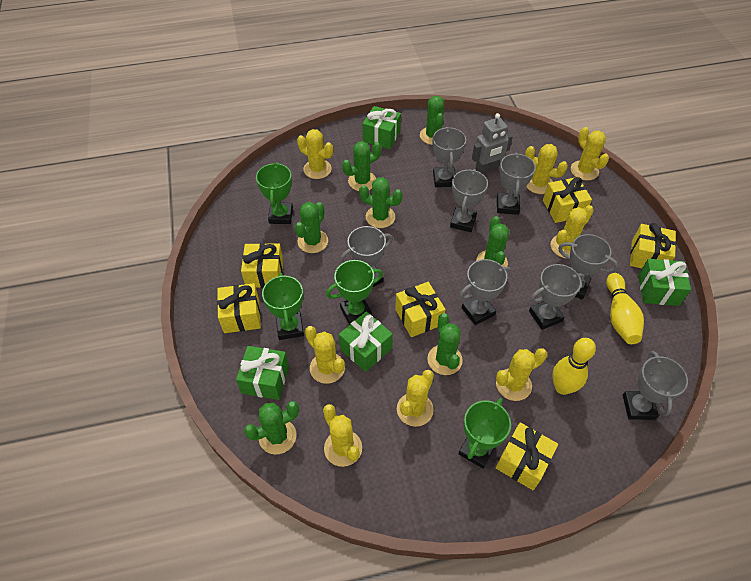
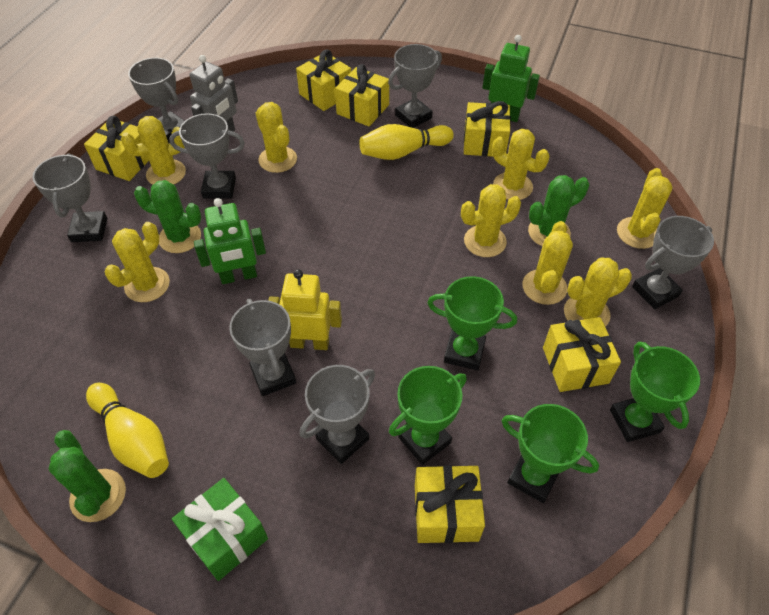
green cactus: 7 -> 3
green gift: 4 -> 1
green robot: 0 -> 2
grey trophy: 8 -> 7
yellow robot: 0 -> 1

